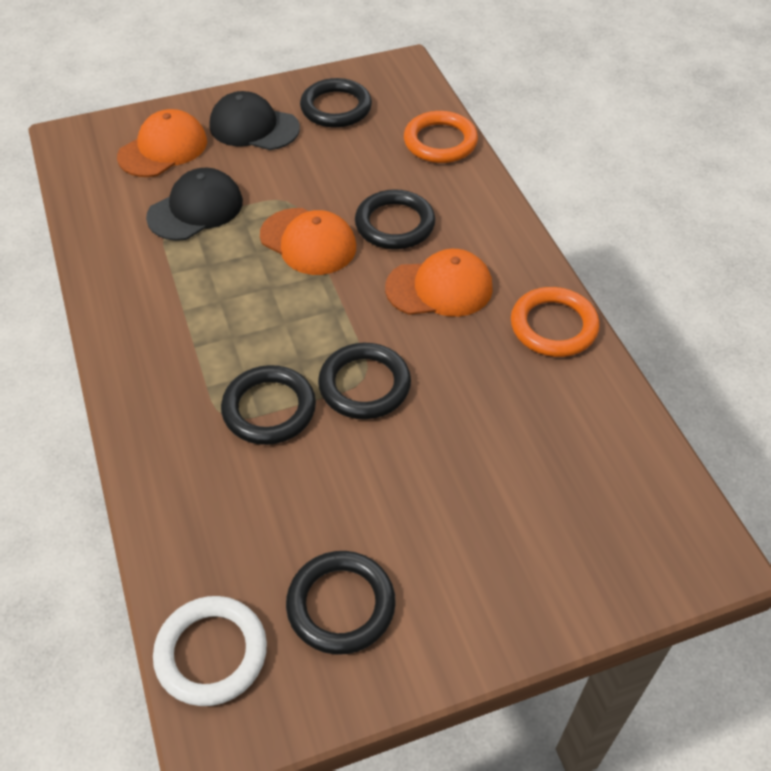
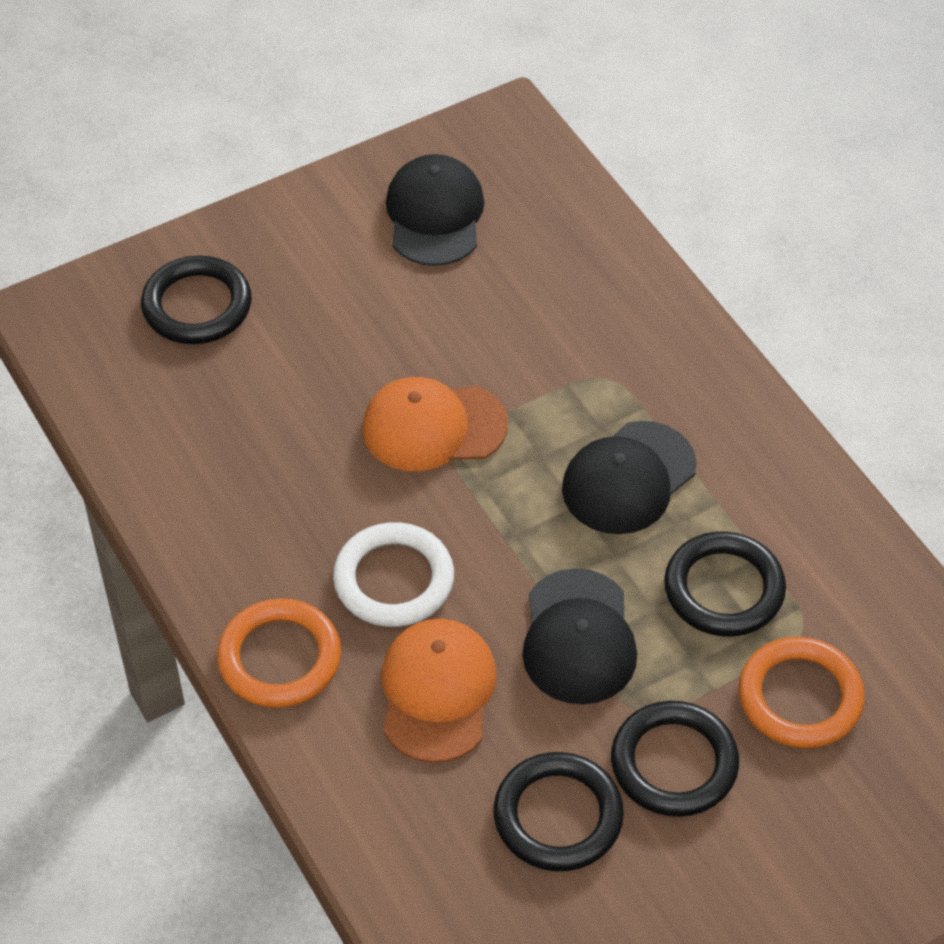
black cap: 2 -> 3
black ring: 5 -> 4
orange cap: 3 -> 2

